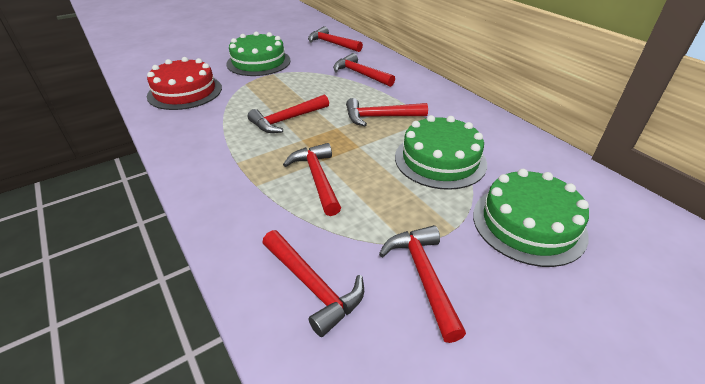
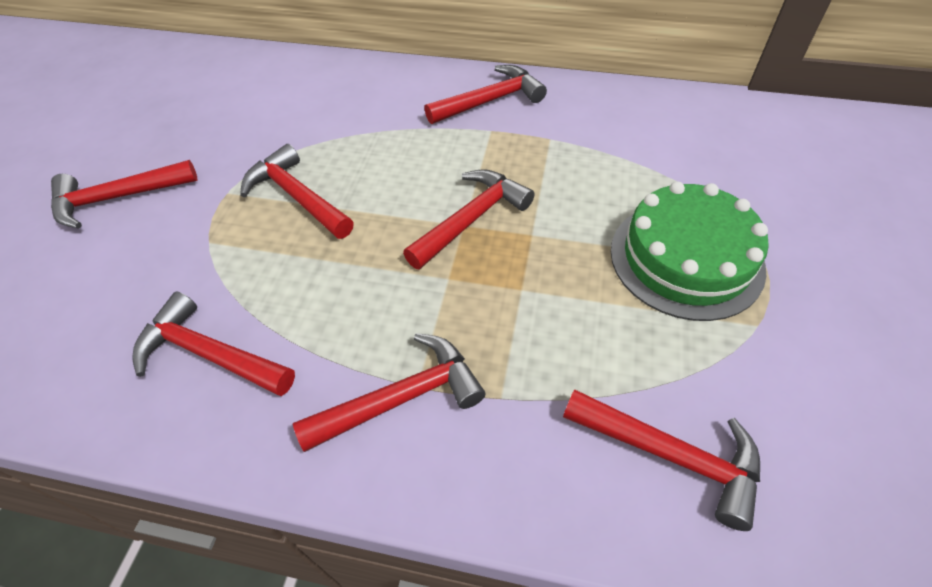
green cake: 3 -> 1
red cake: 1 -> 0

